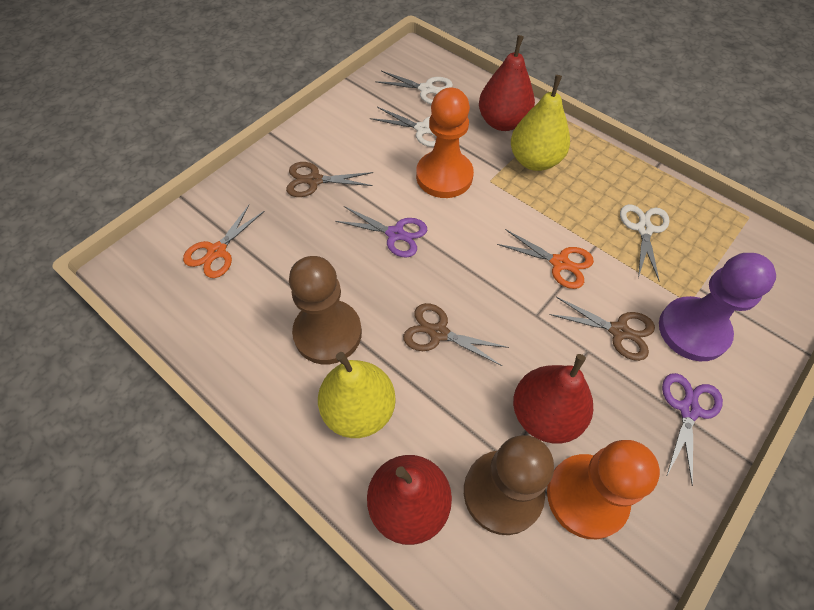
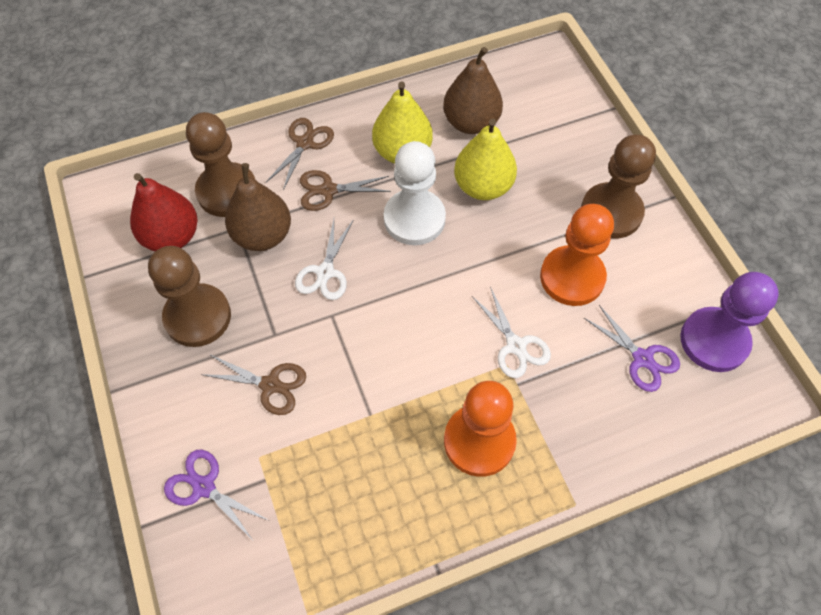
brown pawn: 2 -> 3
brown pear: 0 -> 2
orange scissors: 2 -> 0
red pear: 3 -> 1
white pawn: 0 -> 1
white scissors: 3 -> 2

